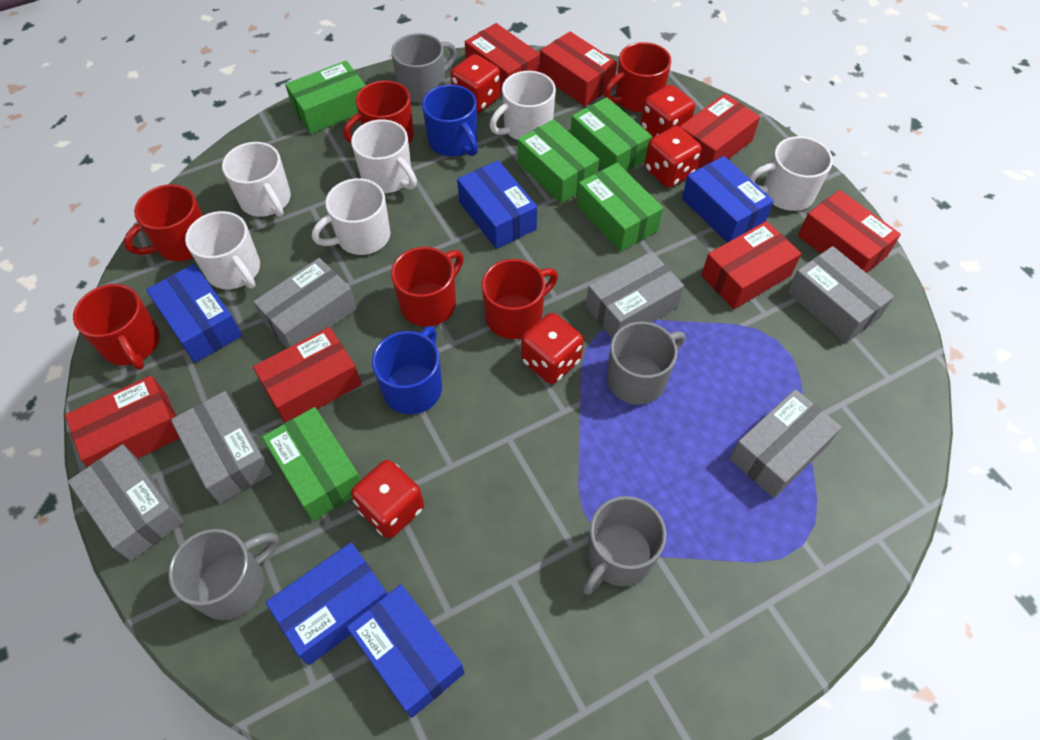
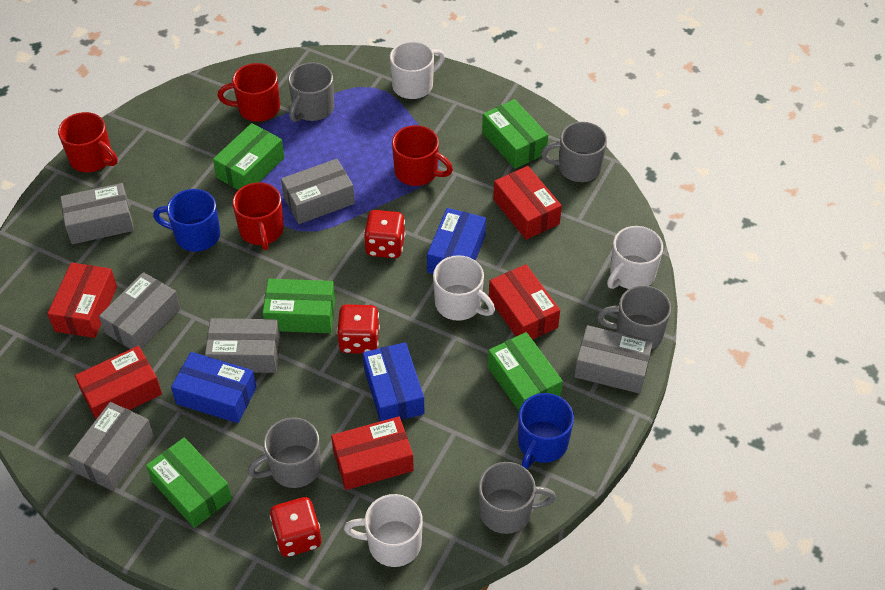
blue box: 5 -> 3
grey mug: 4 -> 5
red box: 7 -> 5
red dice: 5 -> 3
red mug: 6 -> 4
white mug: 6 -> 4

